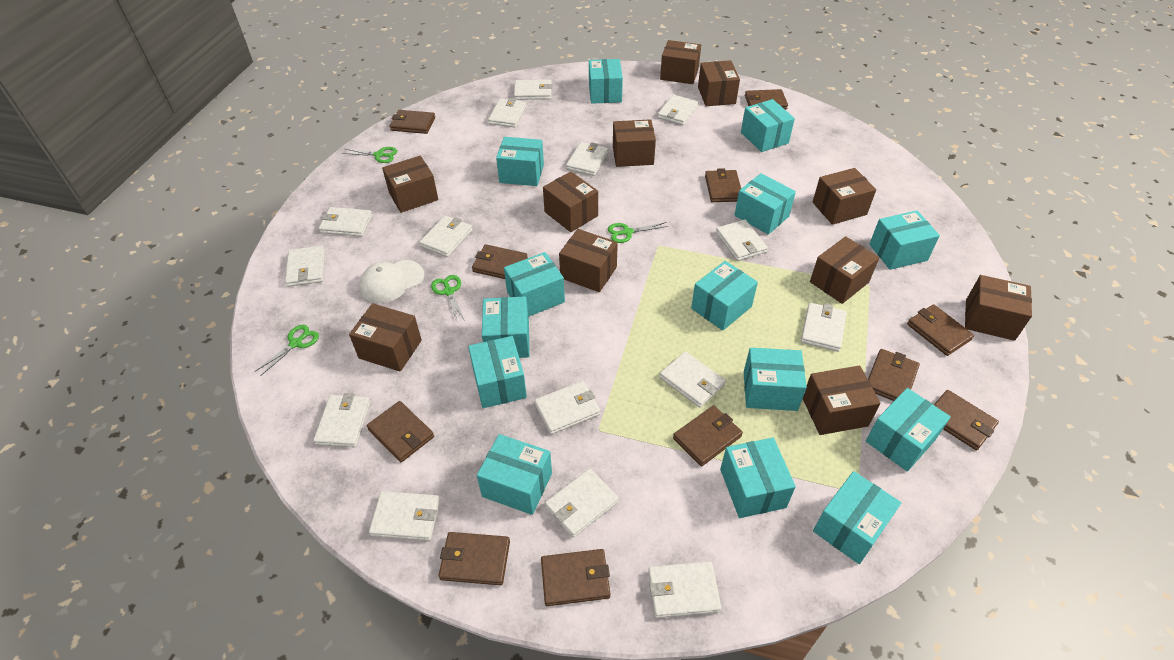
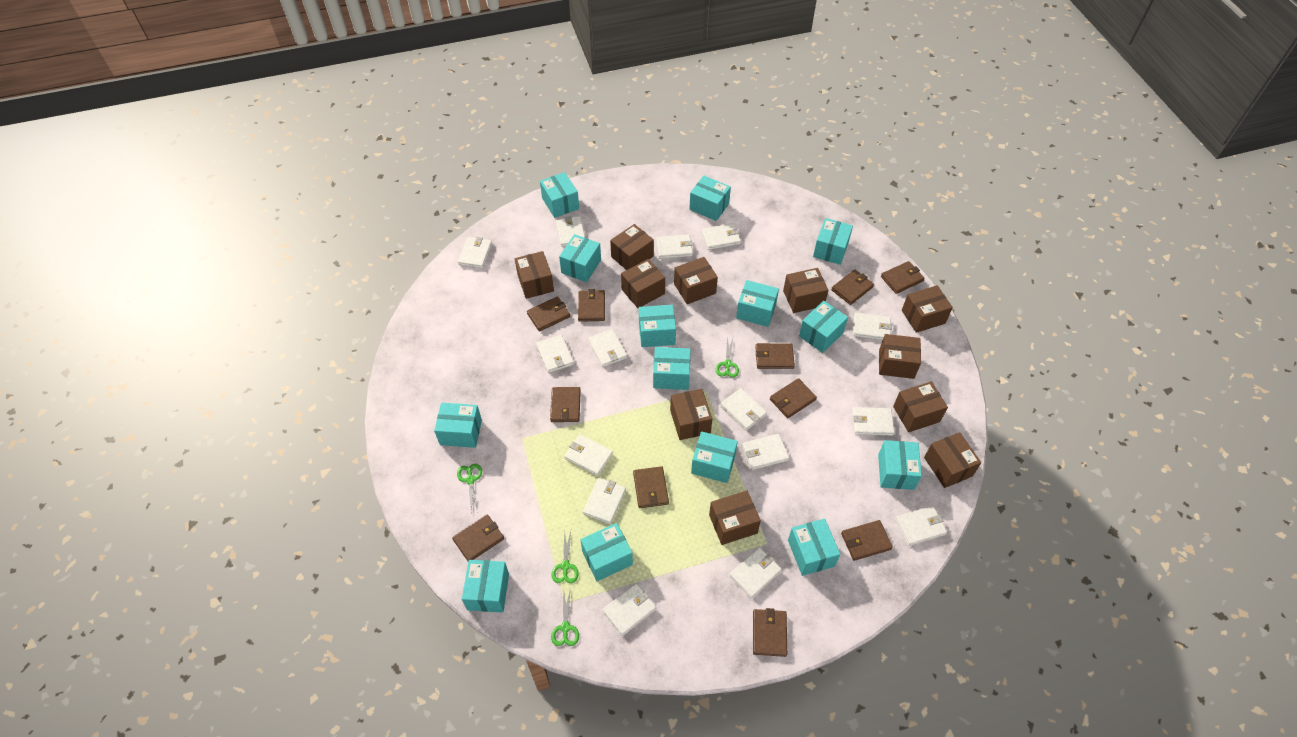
white cap: 1 -> 0

